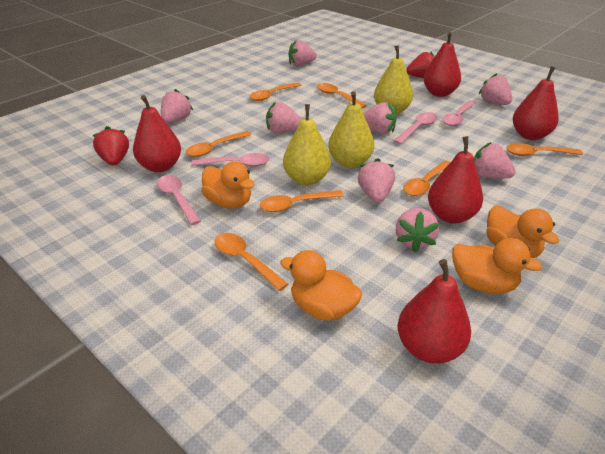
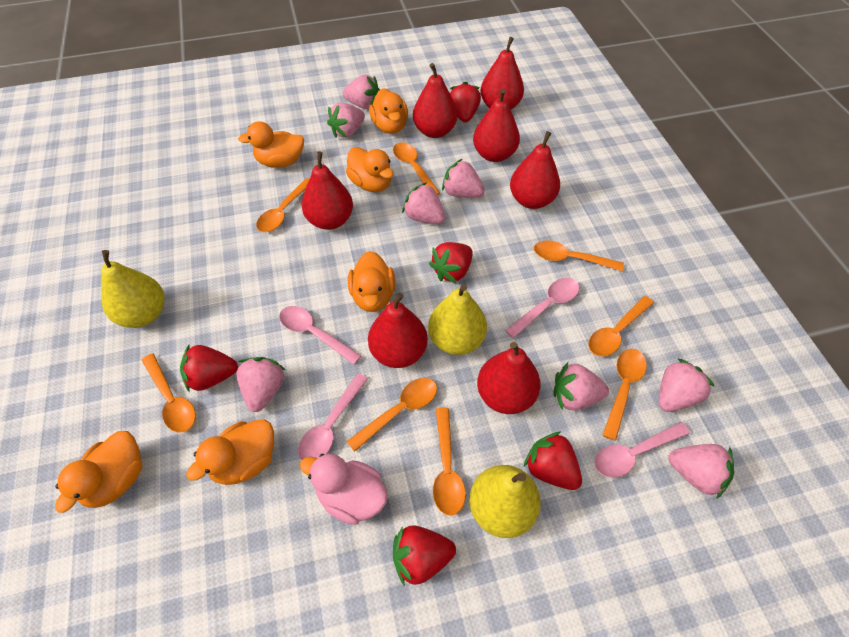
orange duck: 4 -> 6
orange spoon: 7 -> 8
pink duck: 0 -> 1
red pear: 5 -> 7
red strawberry: 2 -> 5

